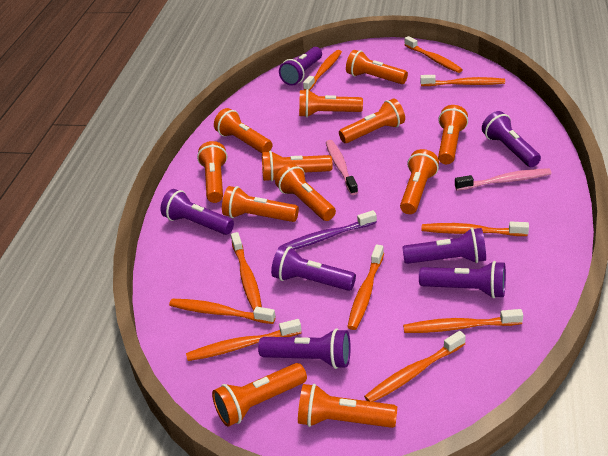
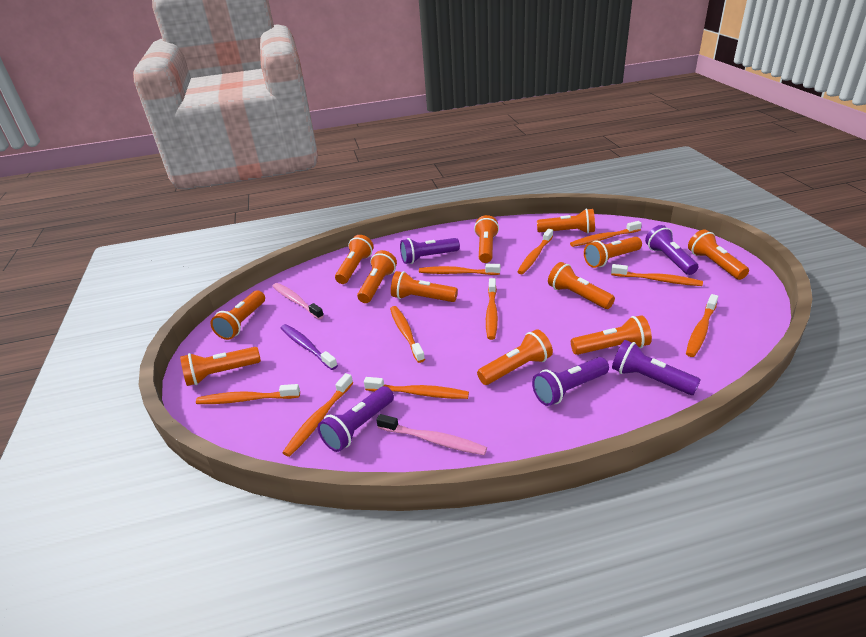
purple flashlight: 7 -> 5

